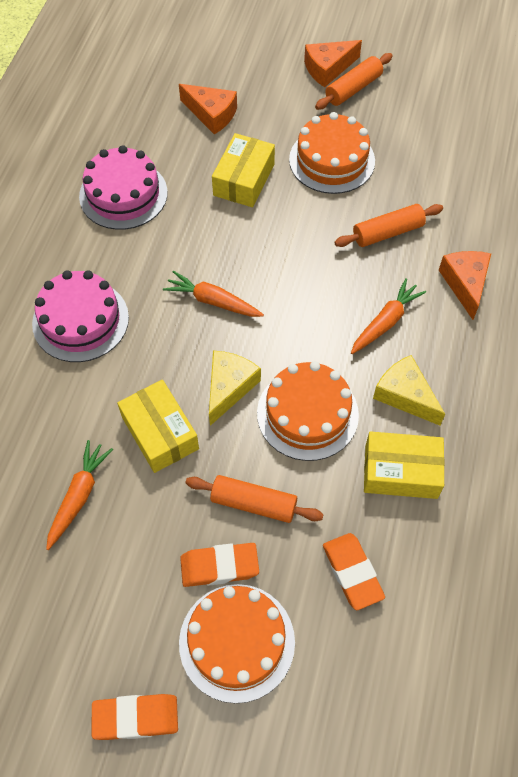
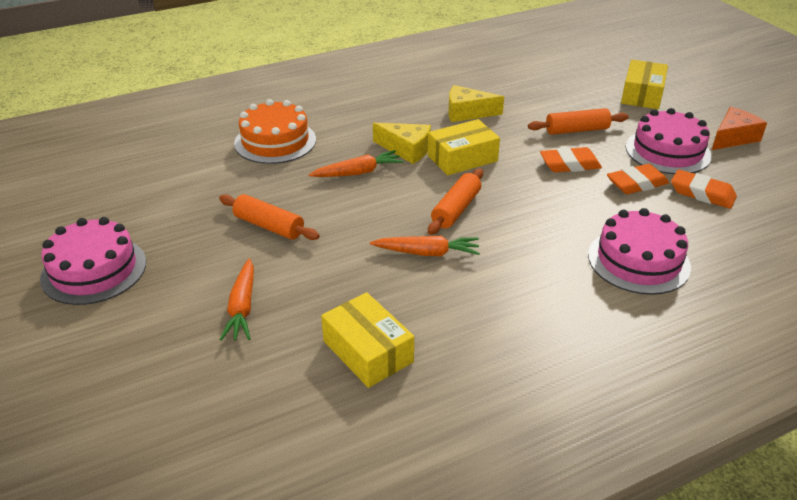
orange cake: 3 -> 1
orange cheese: 3 -> 1
pink cake: 2 -> 3

